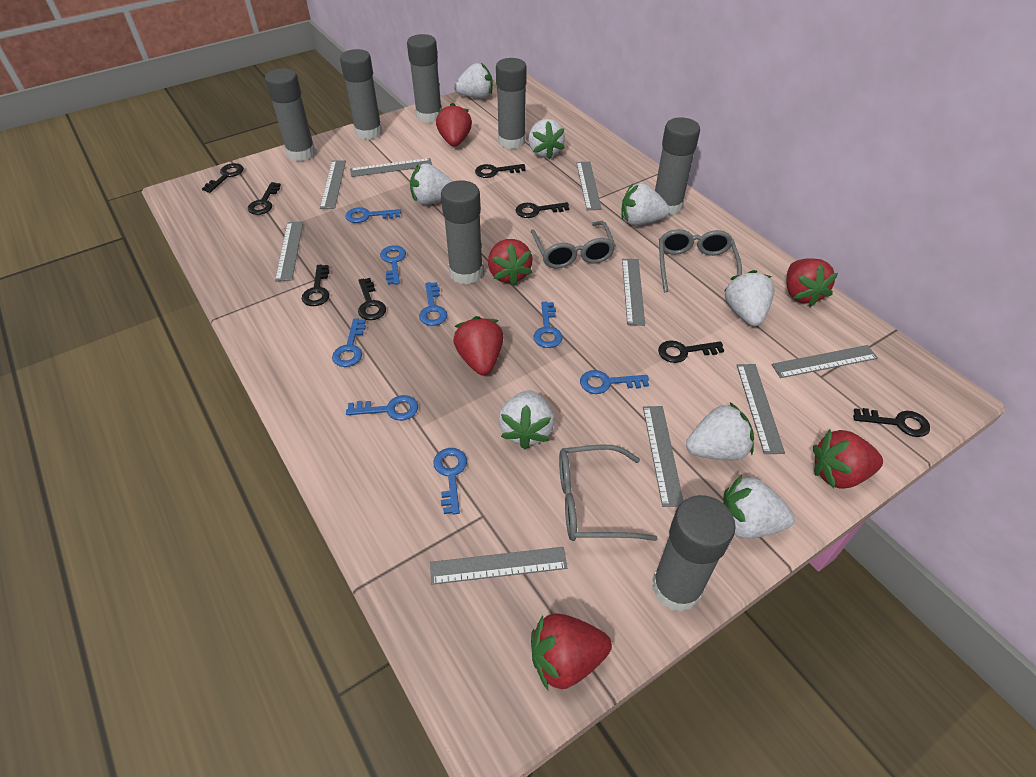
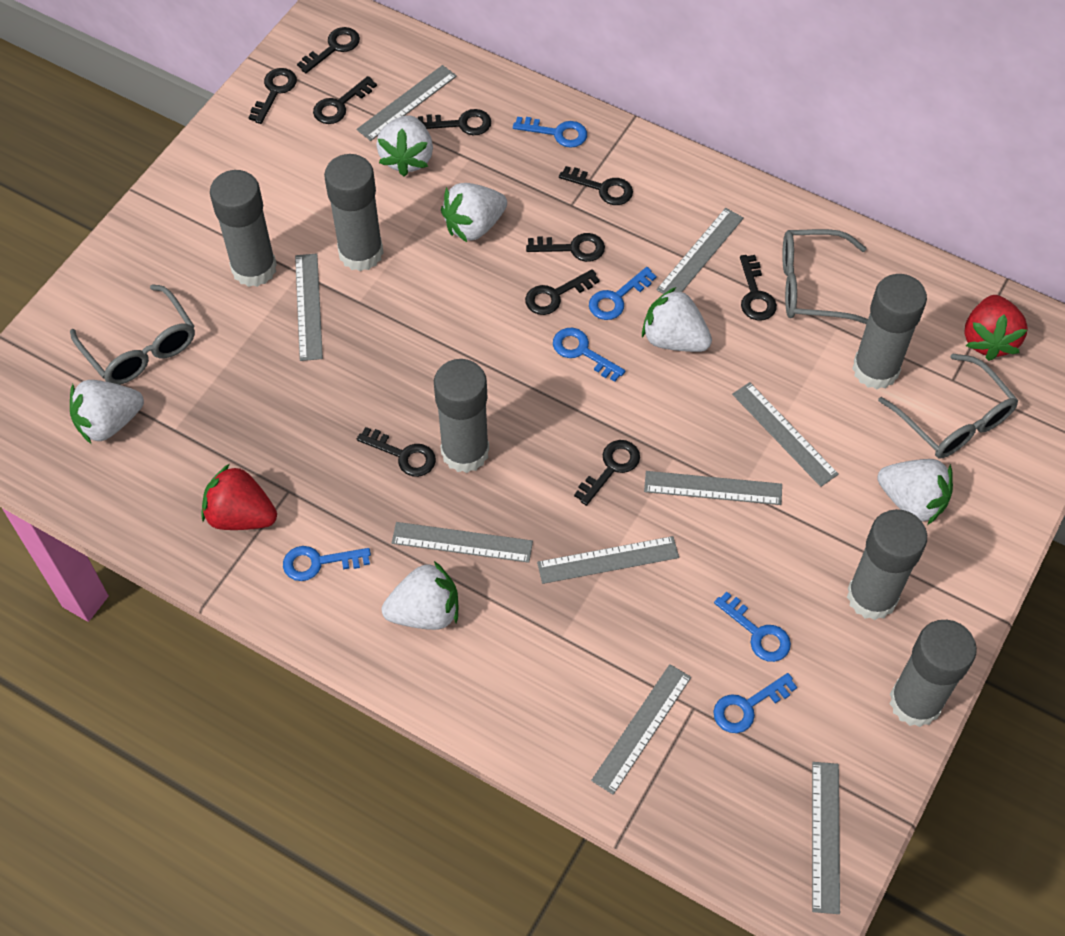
black key: 8 -> 10
blue key: 8 -> 6
grey glue stick: 7 -> 6
red strawberry: 6 -> 2
white strawberry: 8 -> 6

